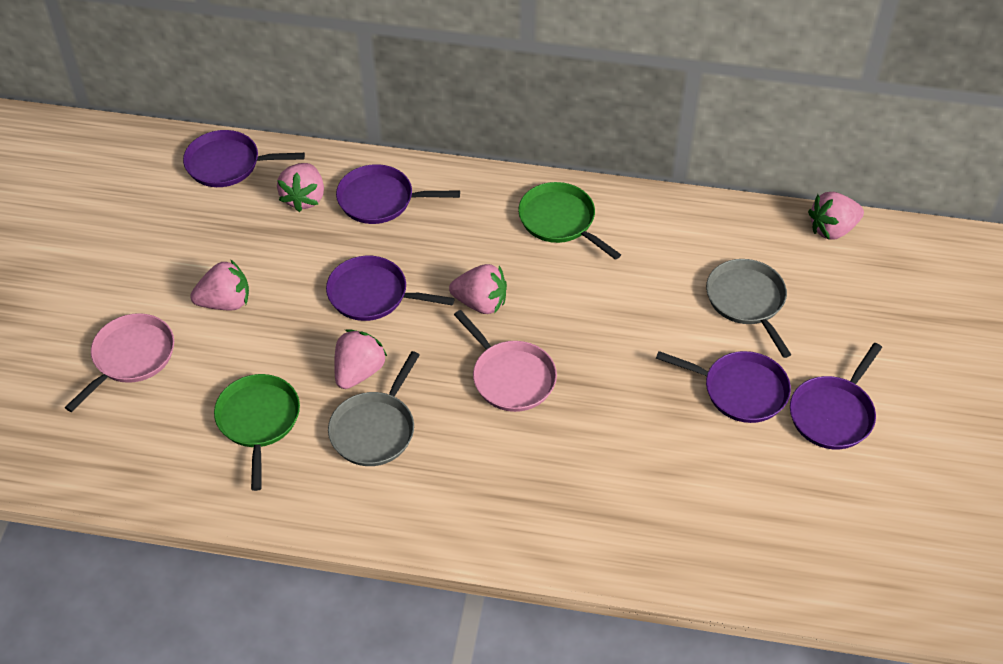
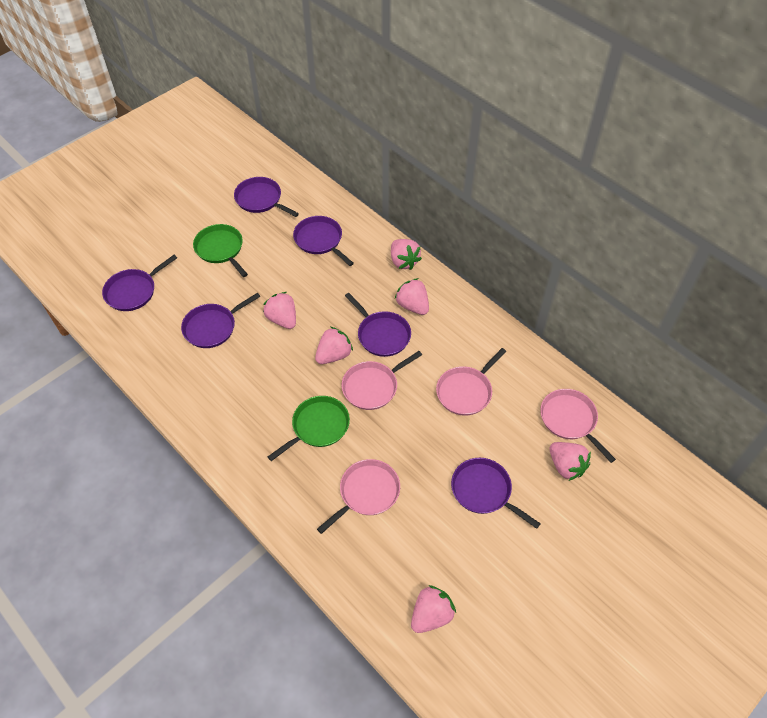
grey pan: 2 -> 0
pink pan: 2 -> 4
pink strawberry: 5 -> 6
purple pan: 5 -> 6

